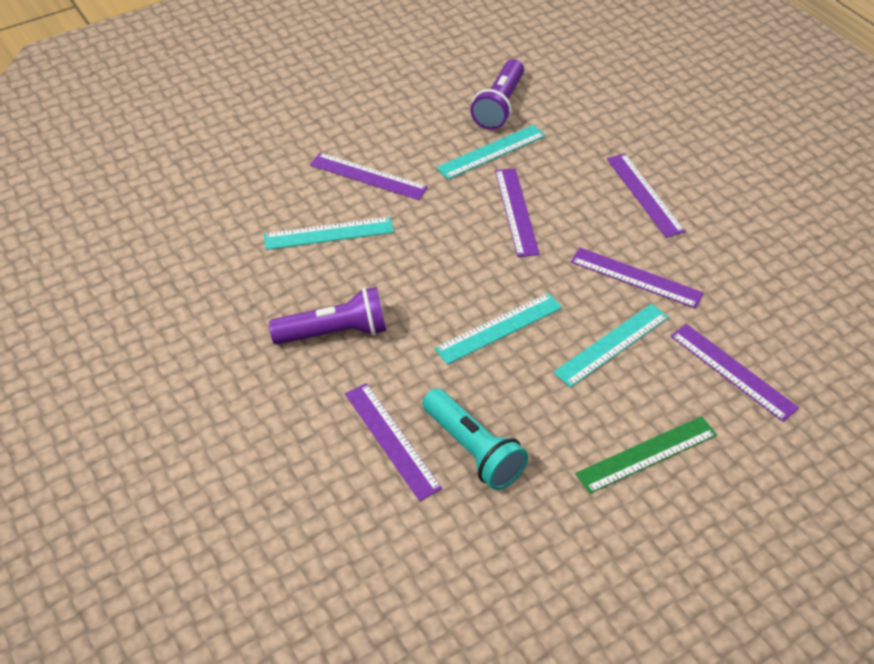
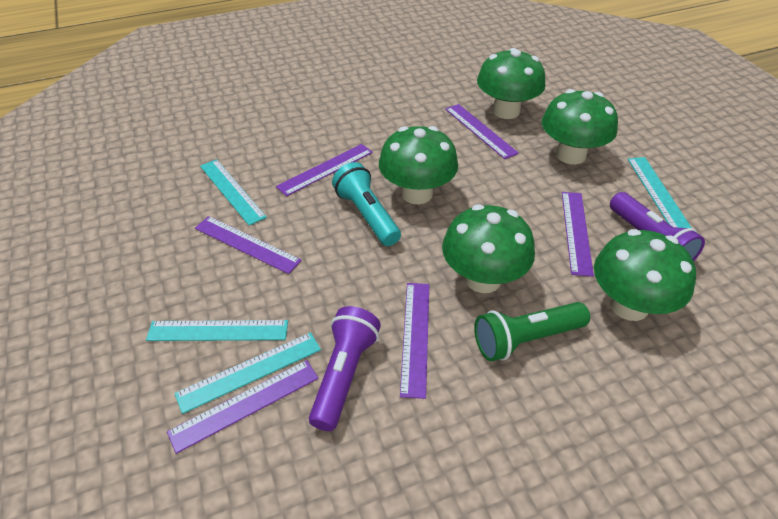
green flashlight: 0 -> 1
green mushroom: 0 -> 5
green ruler: 1 -> 0

